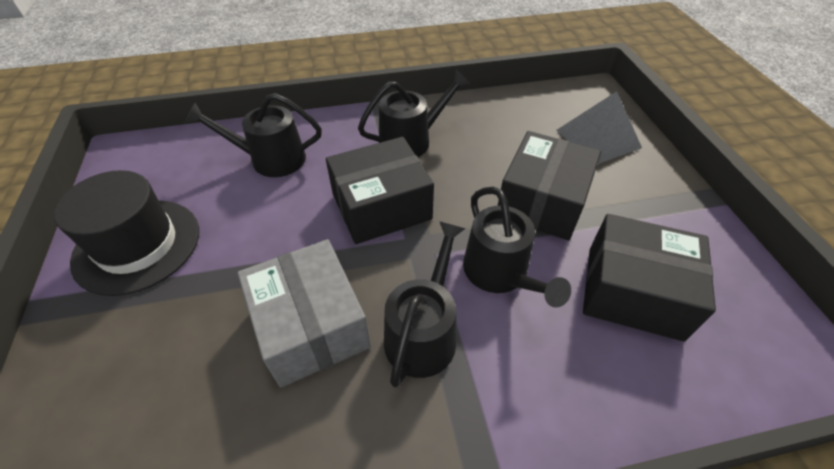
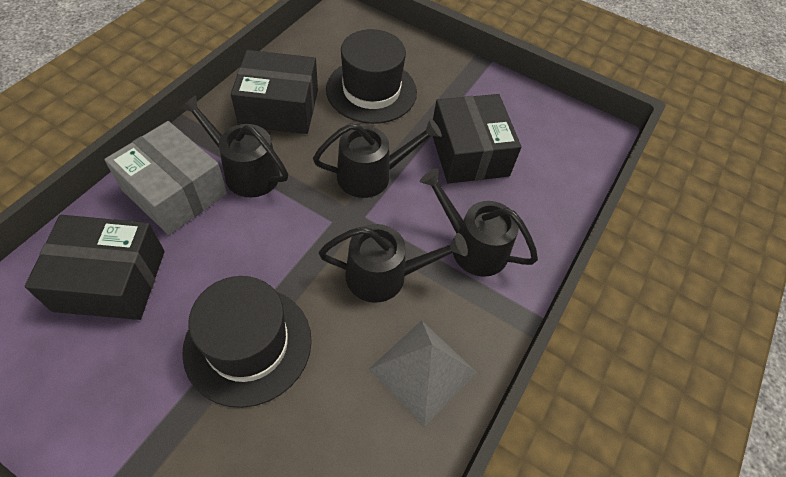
black hat: 1 -> 2

